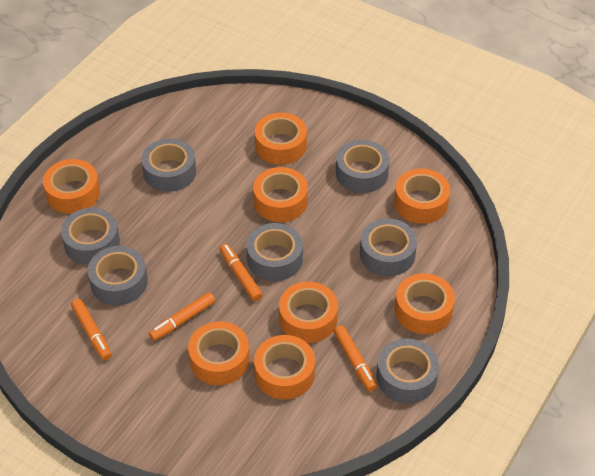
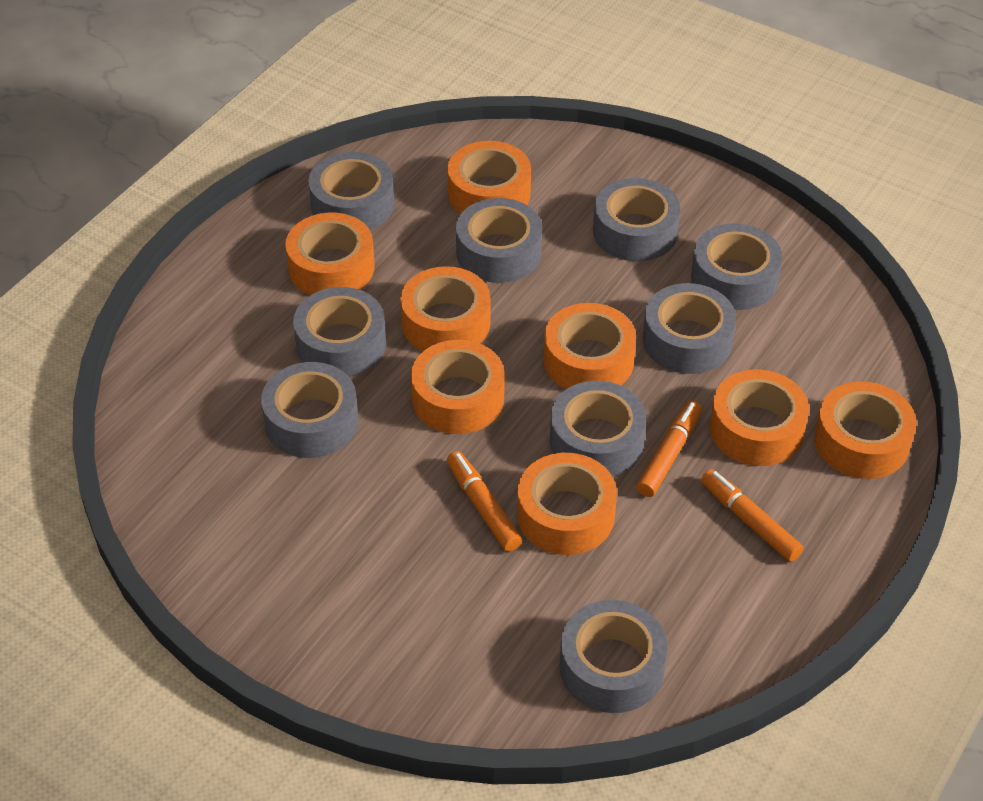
grey tape: 7 -> 9
orange marker: 4 -> 3

